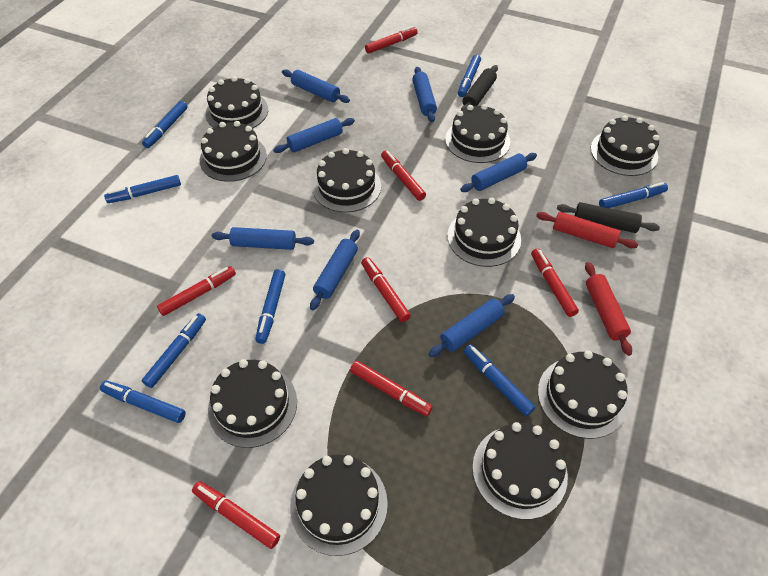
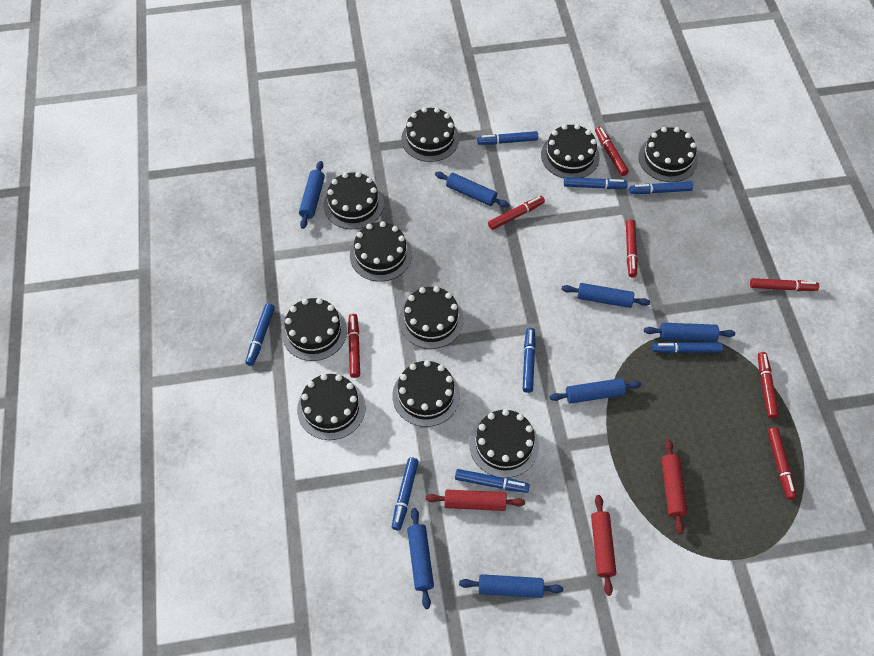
black rolling pin: 2 -> 0
red rolling pin: 2 -> 3

